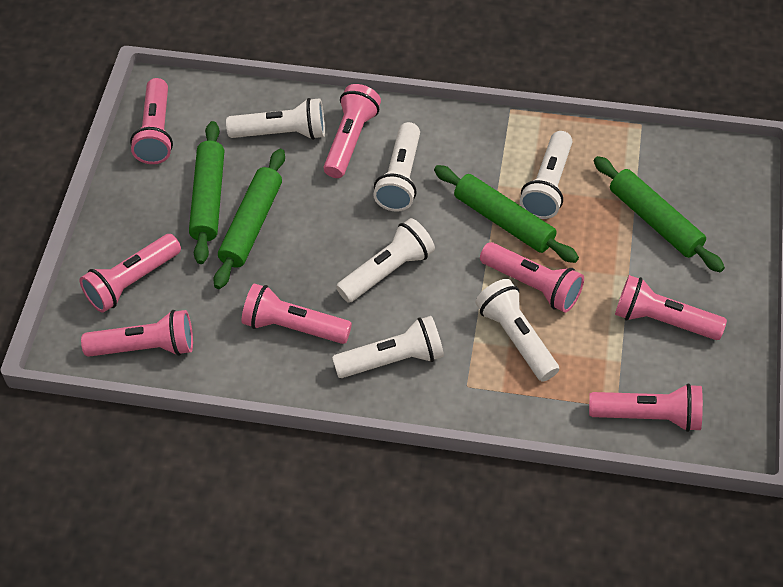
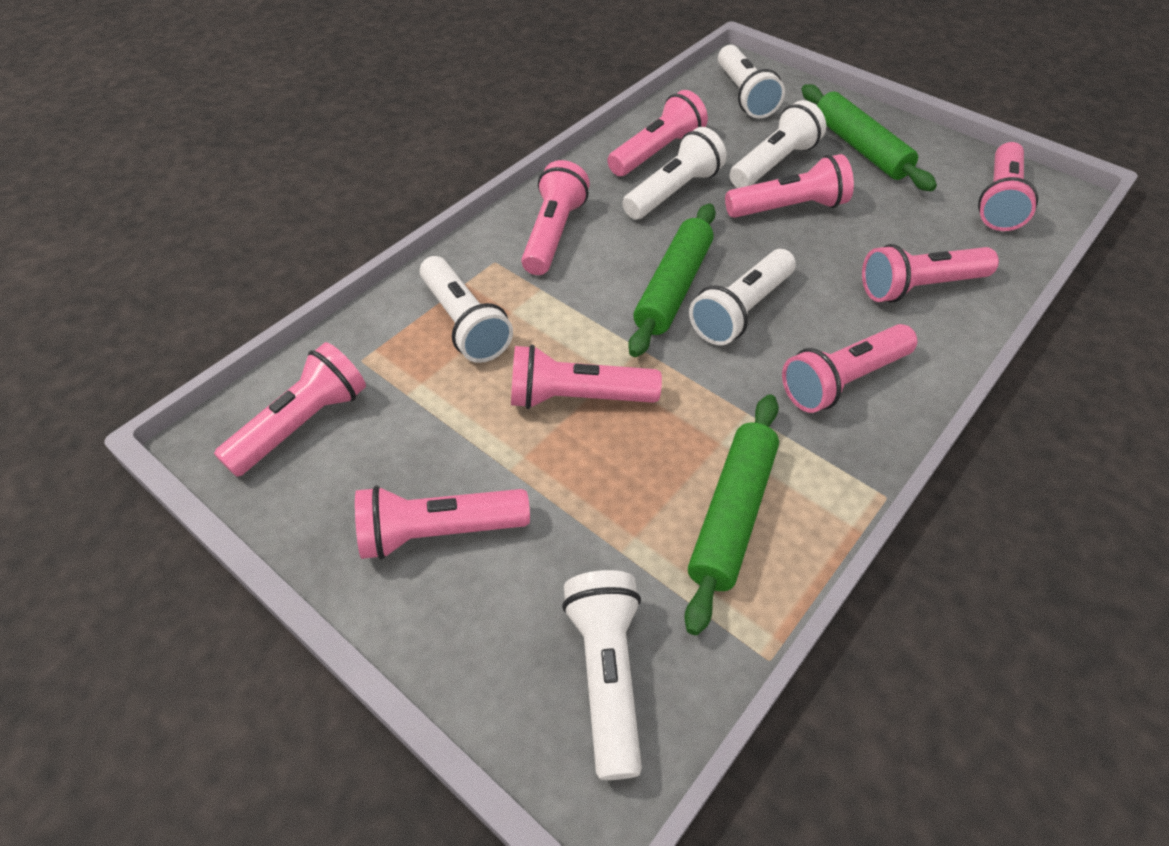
green rolling pin: 4 -> 3
pink flashlight: 8 -> 9

